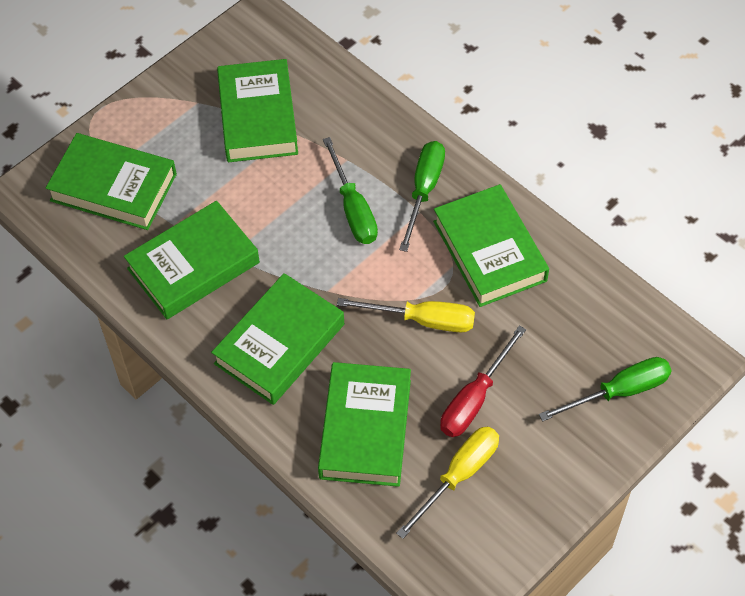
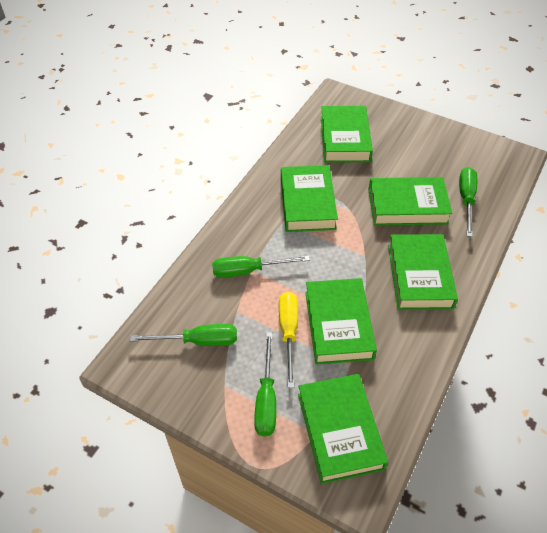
green screwdriver: 3 -> 4
red screwdriver: 1 -> 0
yellow screwdriver: 2 -> 1

